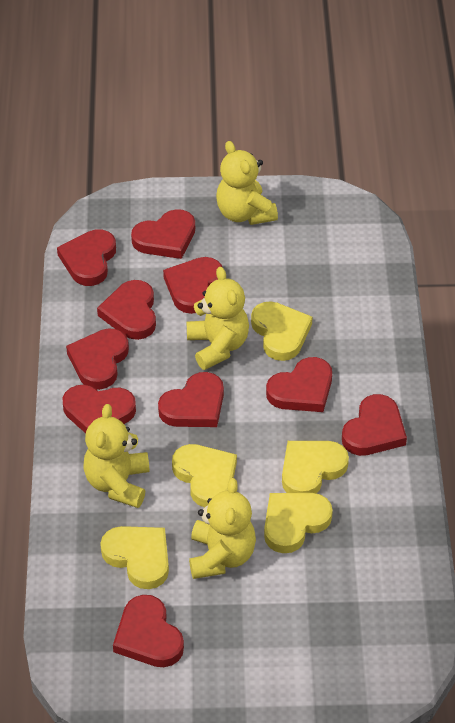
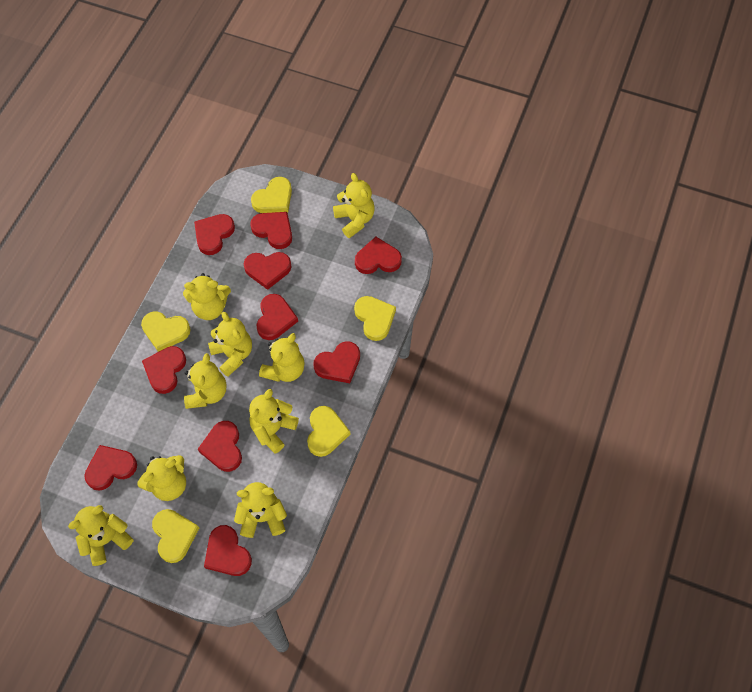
yellow teddy bear: 4 -> 9

